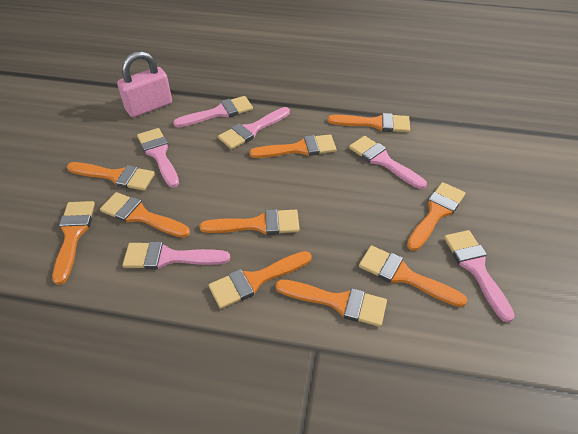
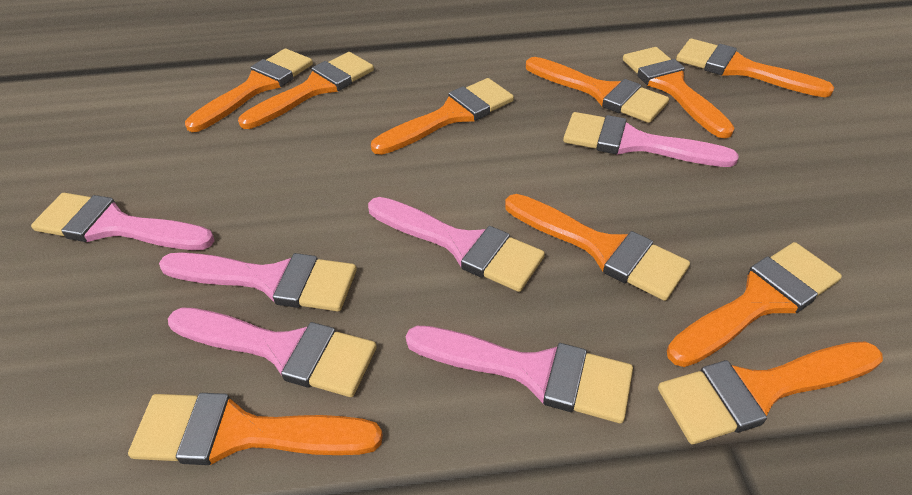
pink padlock: 1 -> 0

